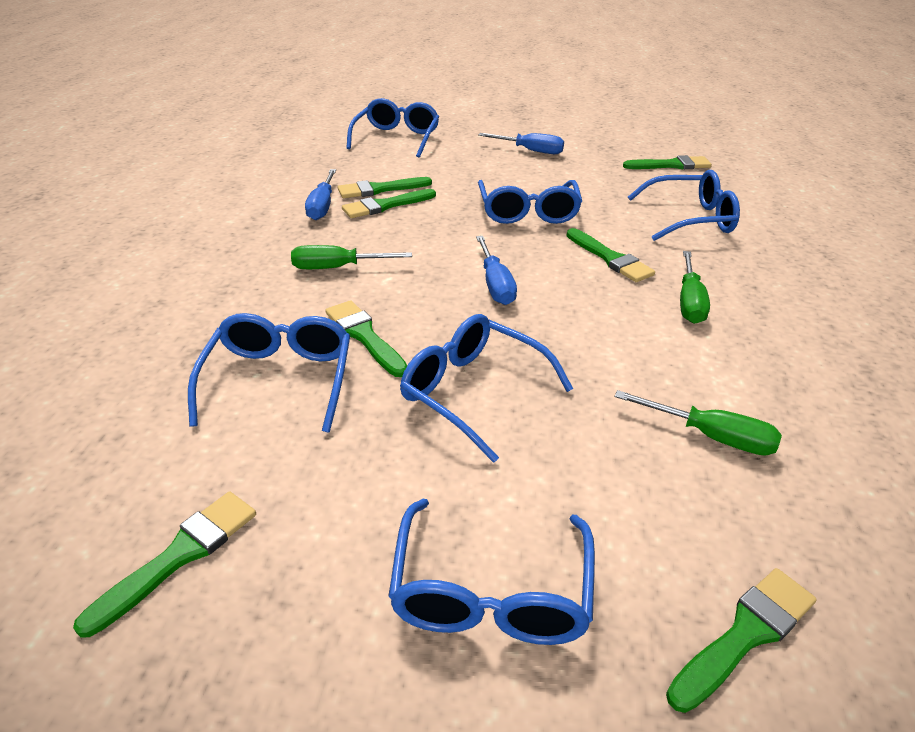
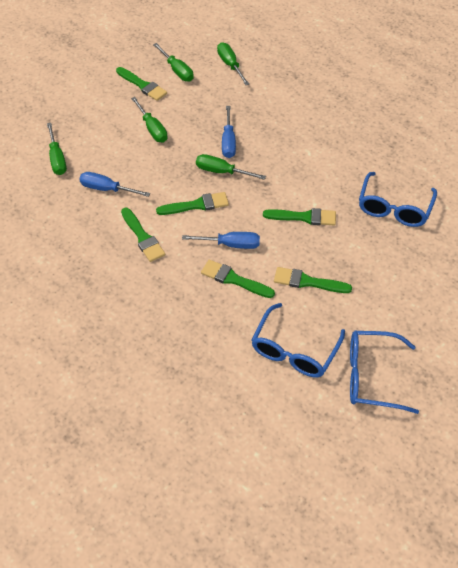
blue glasses: 6 -> 3
green brush: 7 -> 6
green screwdriver: 3 -> 5

